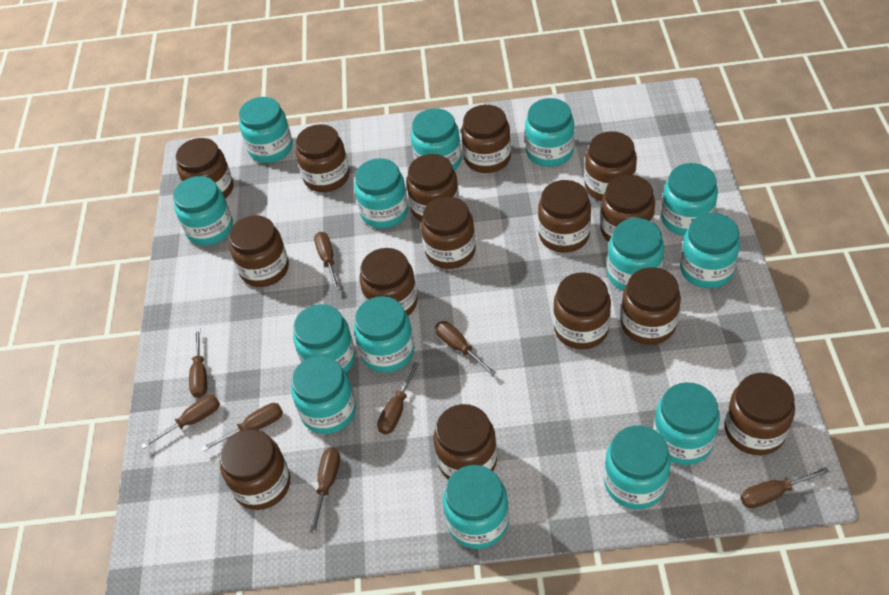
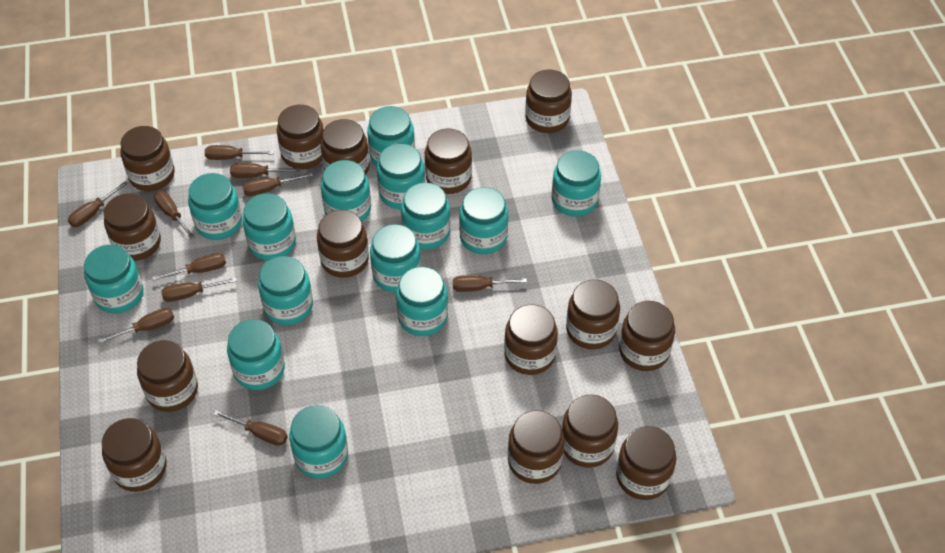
brown screwdriver: 8 -> 10

